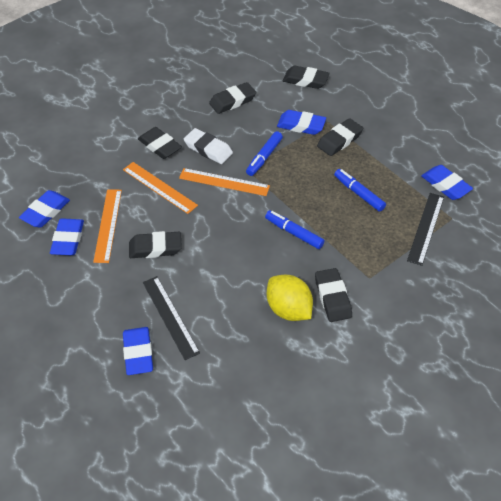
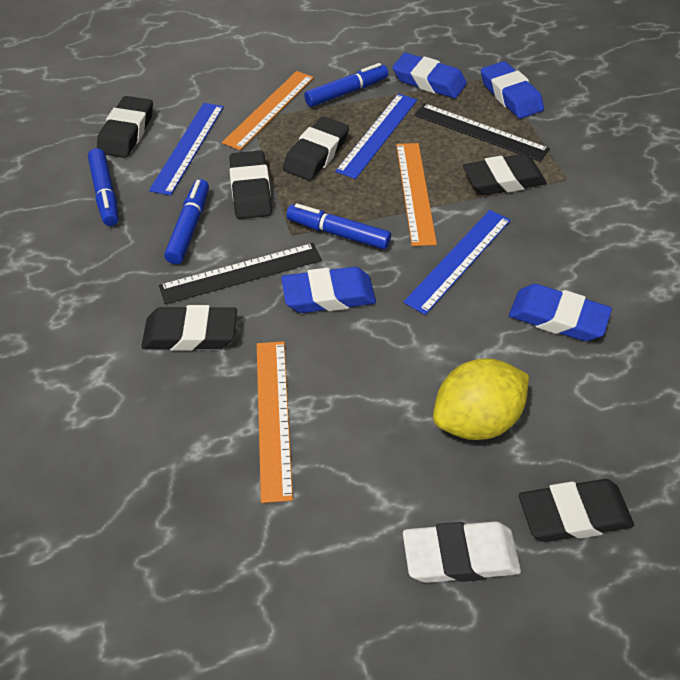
blue eraser: 5 -> 4
blue marker: 3 -> 4
blue ruler: 0 -> 3

